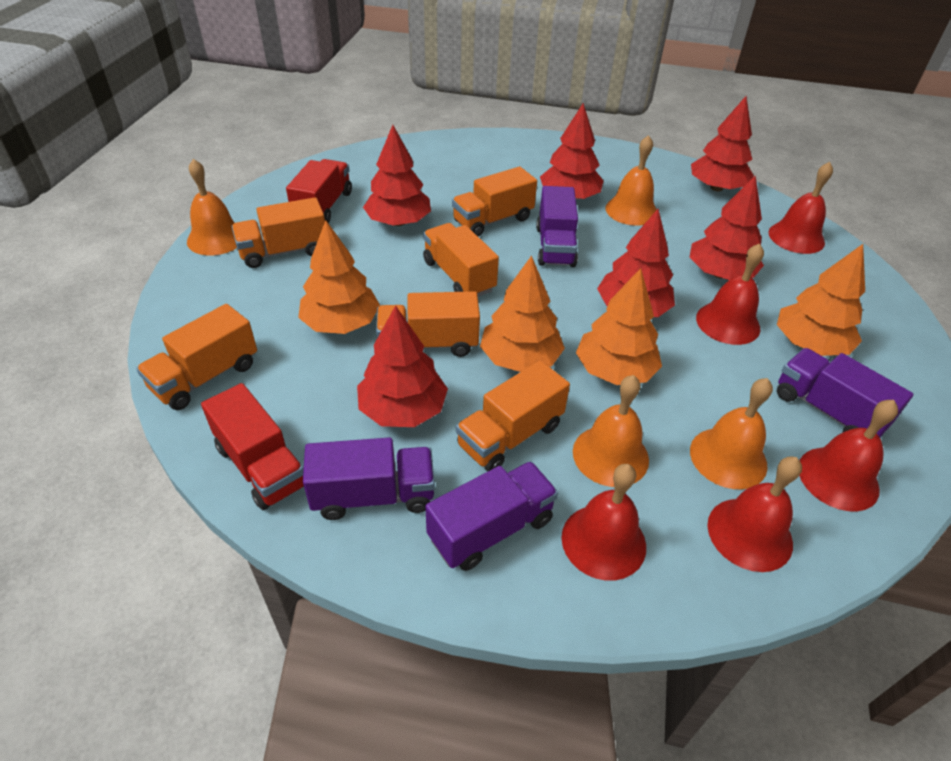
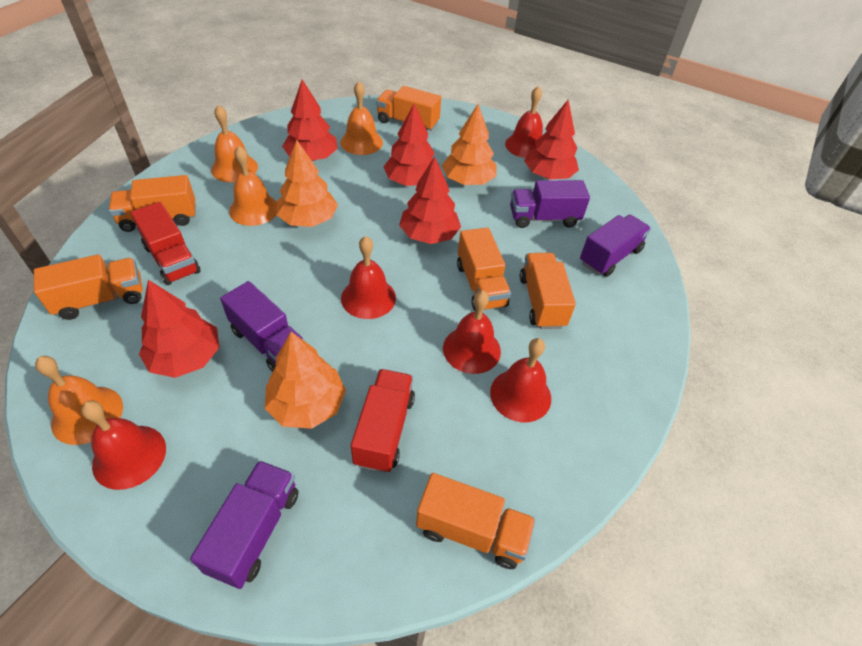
orange tree: 4 -> 3
red tree: 6 -> 5

